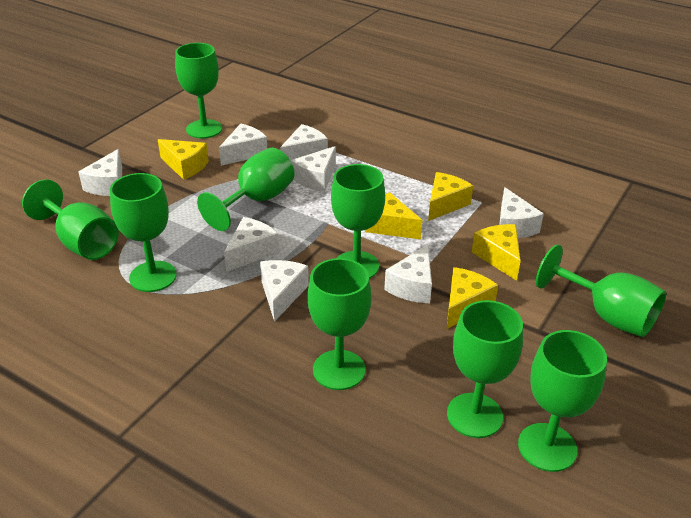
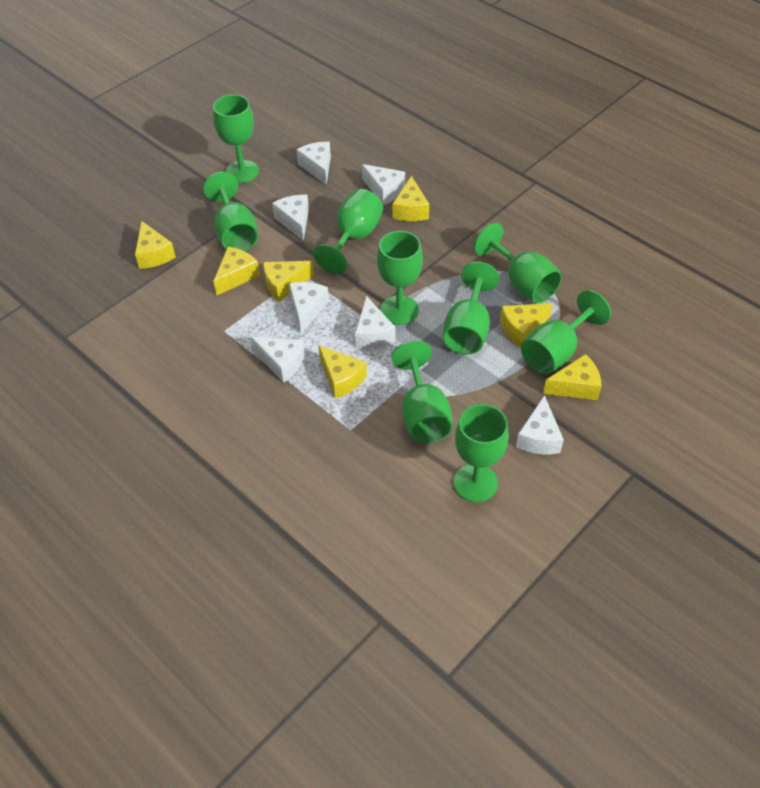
white cheese: 8 -> 7
yellow cheese: 5 -> 7

